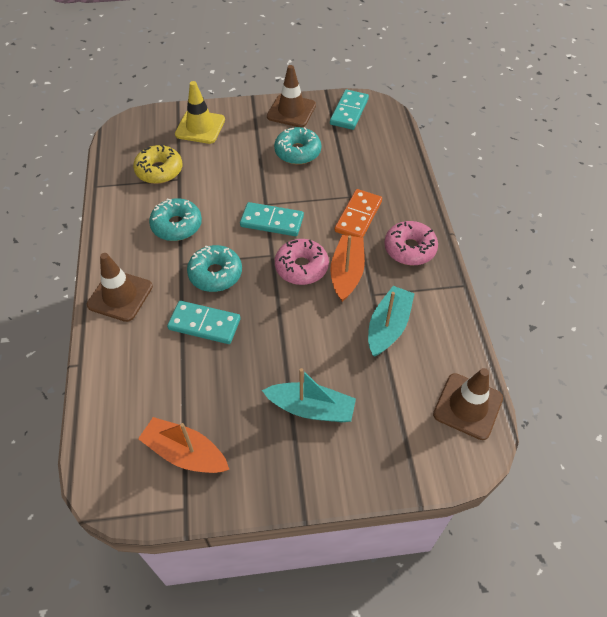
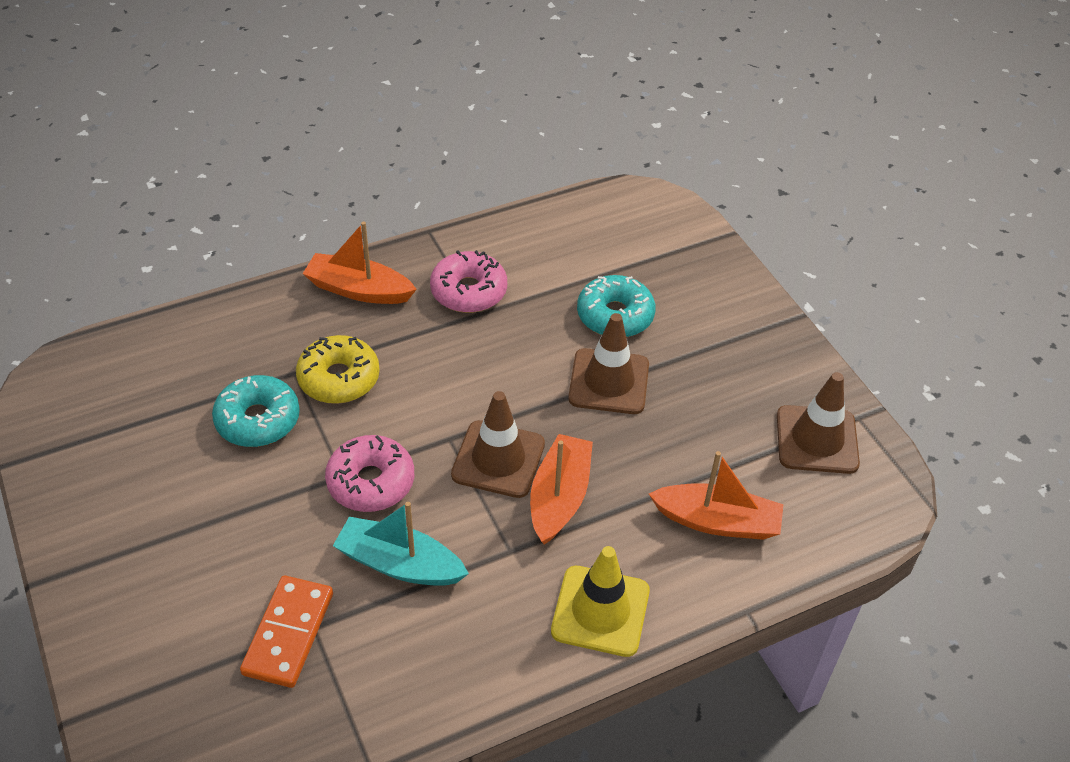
orange boat: 2 -> 3
turquoise boat: 2 -> 1
turquoise domino: 3 -> 0
turquoise donut: 3 -> 2

